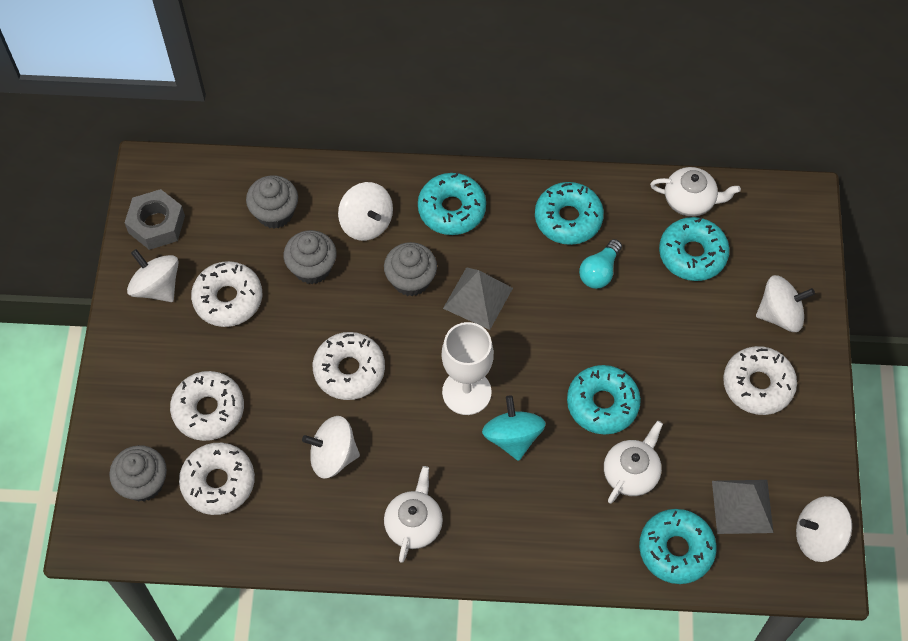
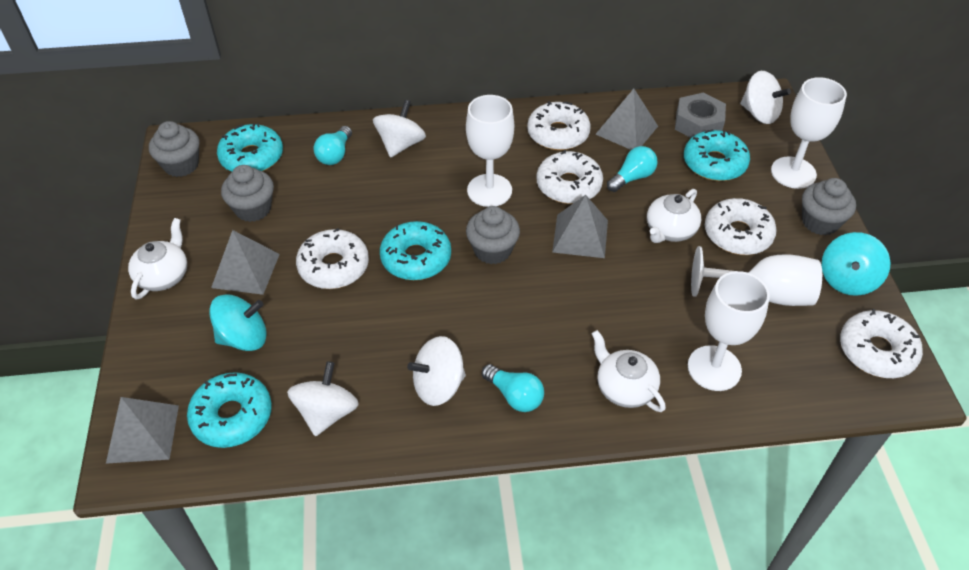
grey pyramid: 2 -> 4
turquoise donut: 5 -> 4
turquoise light bulb: 1 -> 3
turquoise spinning top: 1 -> 2
white goblet: 1 -> 4
white spinning top: 5 -> 4

